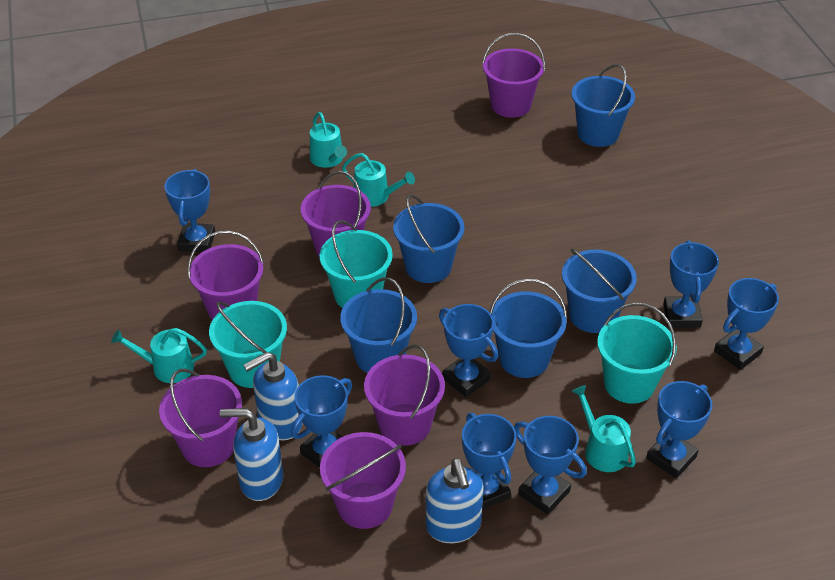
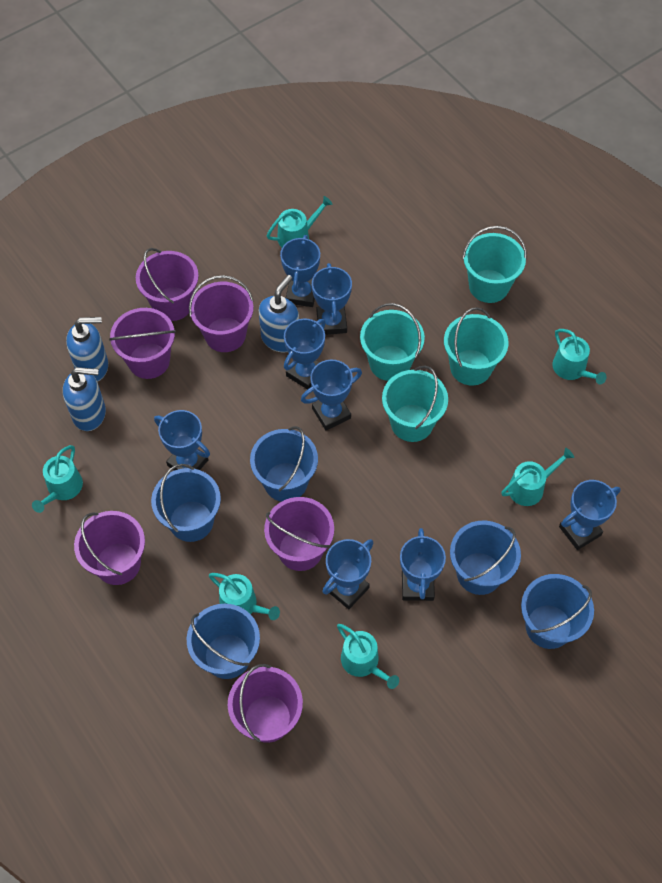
turquoise bucket: 3 -> 4
turquoise watering can: 4 -> 6

